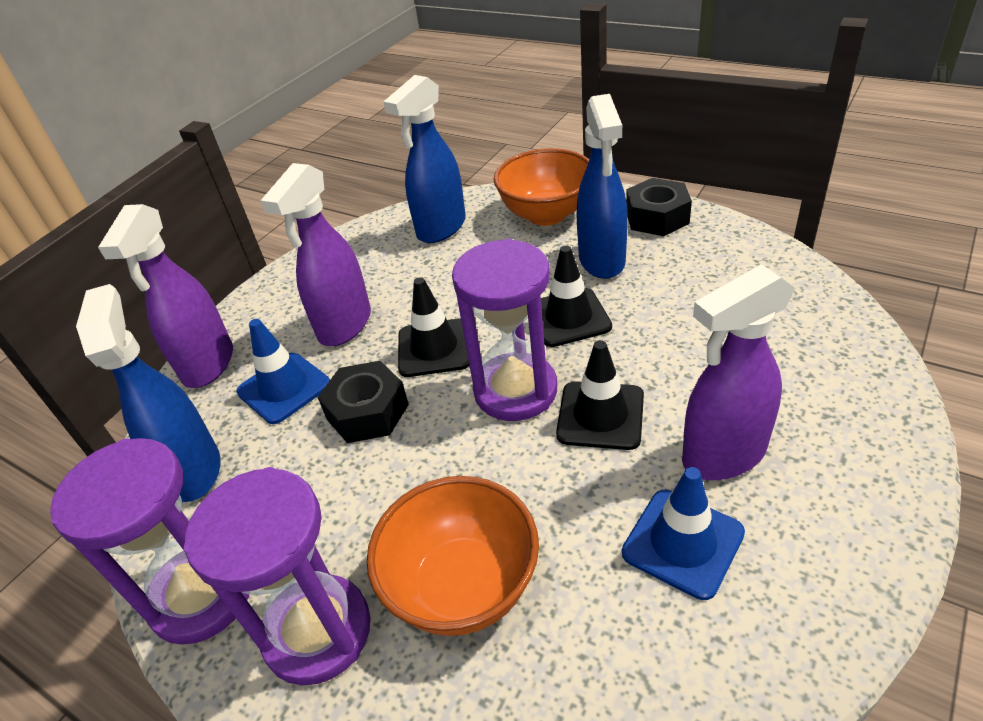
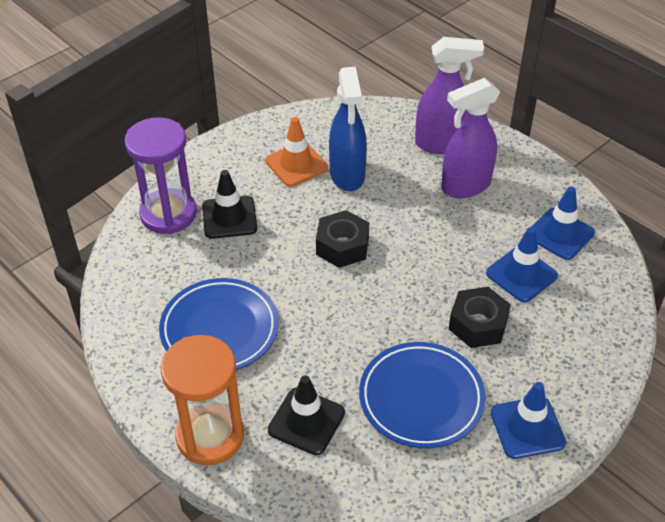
black traffic cone: 3 -> 2
blue plate: 0 -> 2
blue spray bottle: 3 -> 1
blue traffic cone: 2 -> 3
orange bowl: 2 -> 0
orange hourglass: 0 -> 1
orange traffic cone: 0 -> 1
purple hourglass: 3 -> 1
purple spray bottle: 3 -> 2

